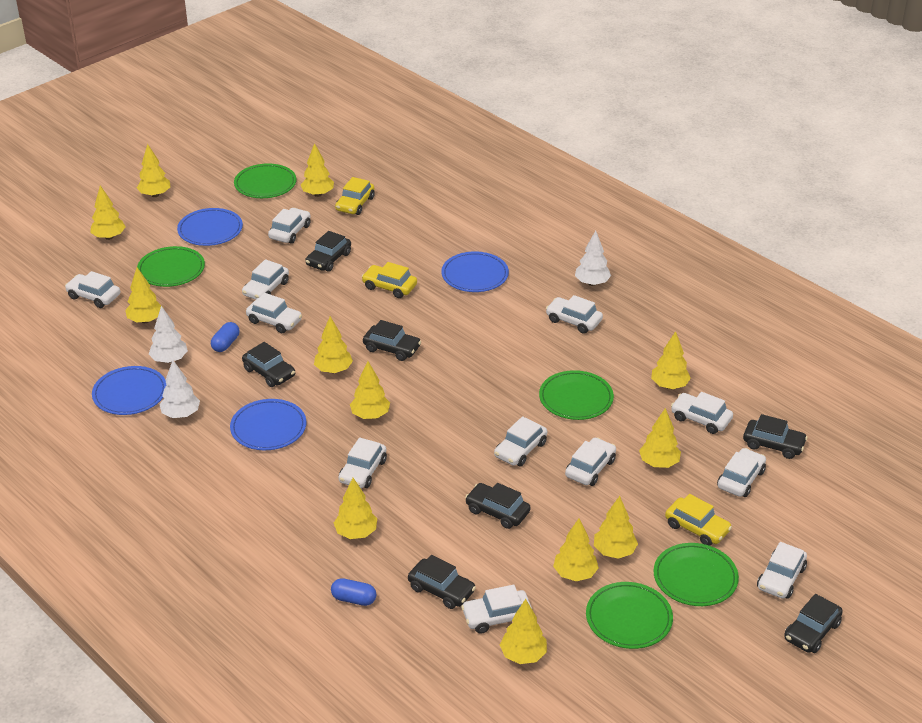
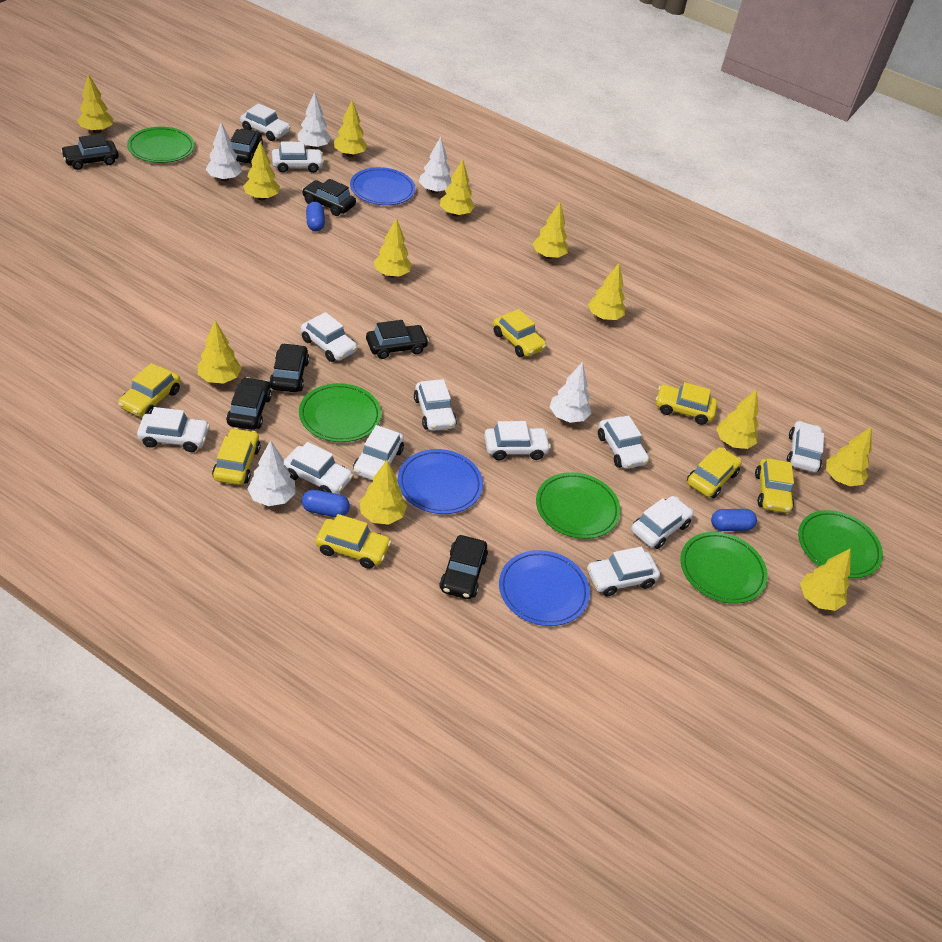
blue capsule: 2 -> 3
blue plate: 4 -> 3
white tree: 3 -> 5
yellow car: 3 -> 7

